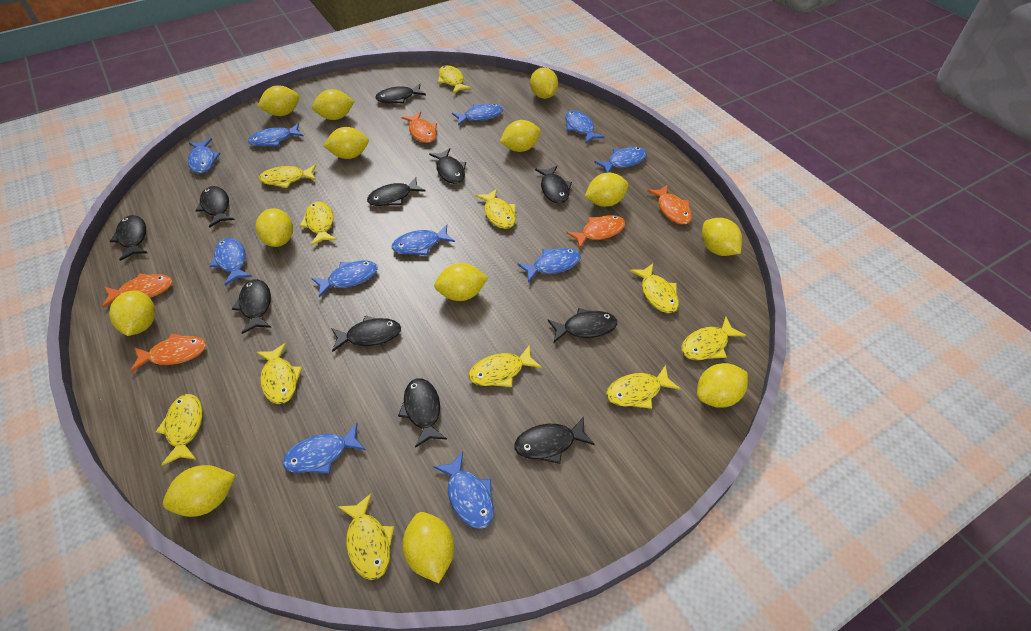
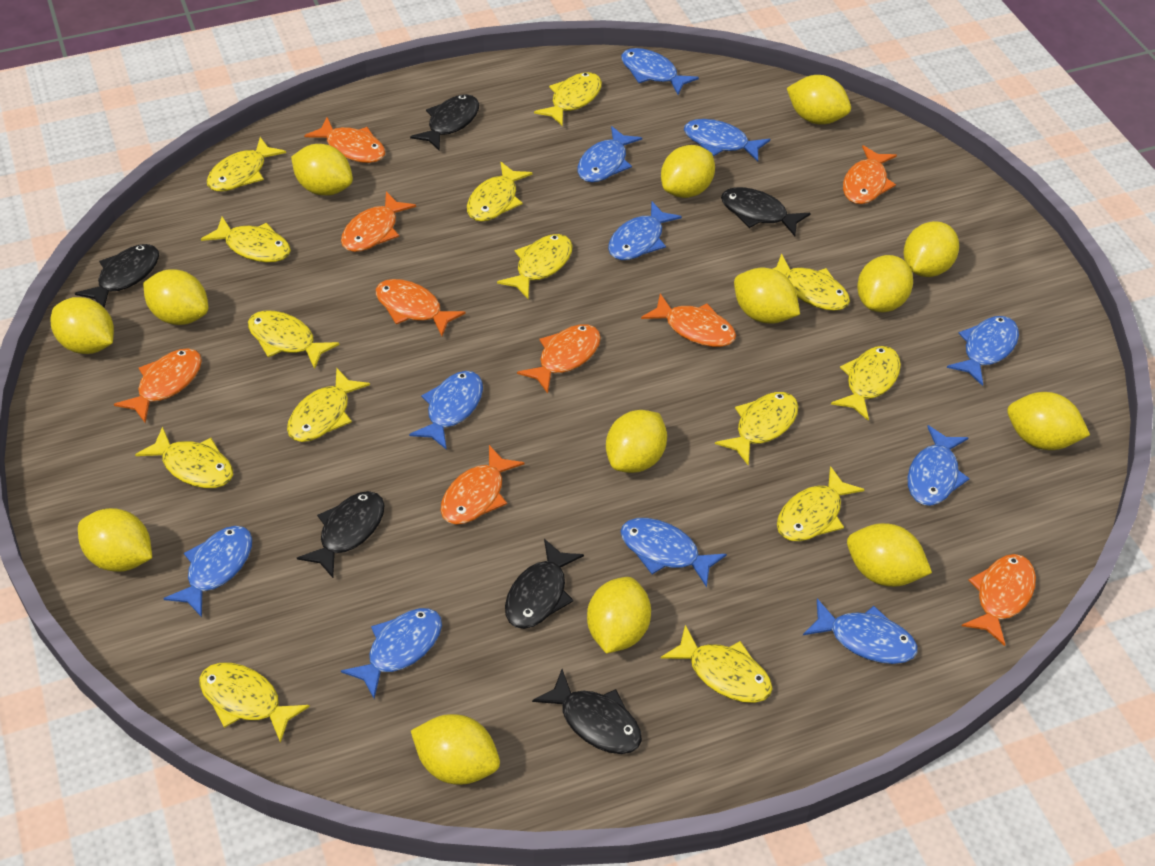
black fish: 11 -> 6
orange fish: 5 -> 9
yellow fish: 11 -> 14
yellow lemon: 13 -> 14

